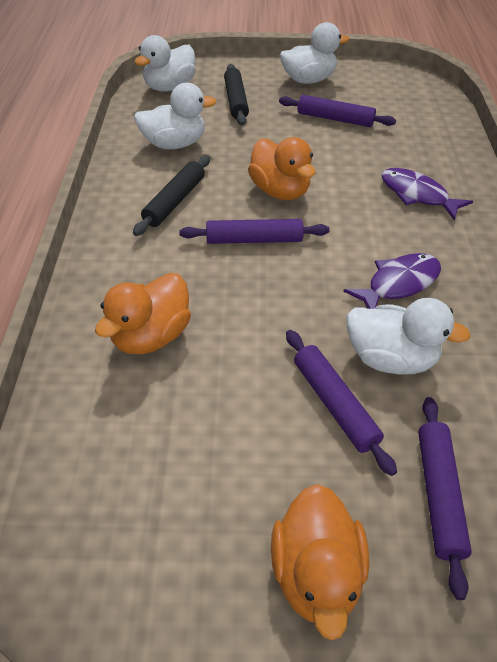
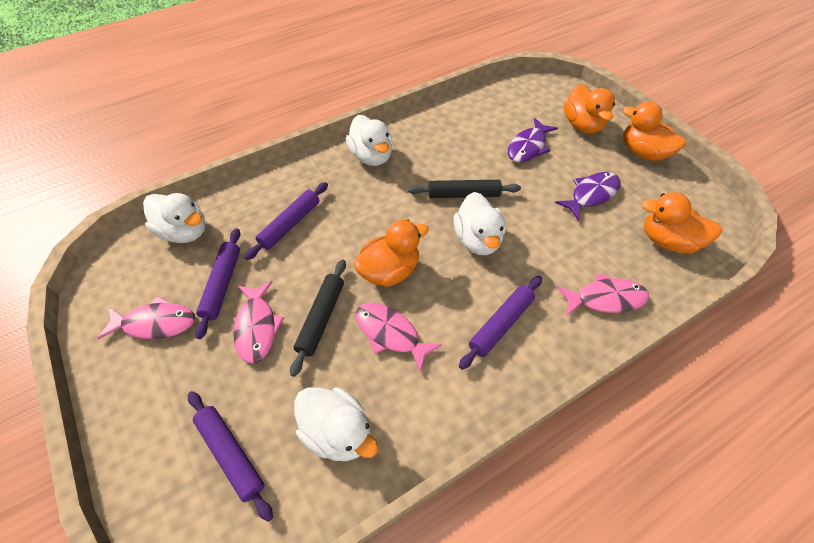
orange duck: 3 -> 4
pink fish: 0 -> 4

